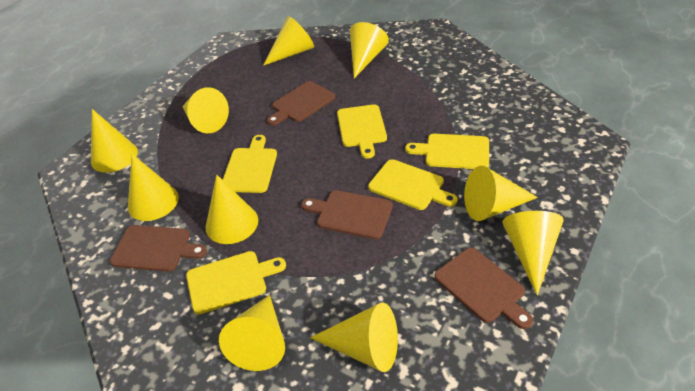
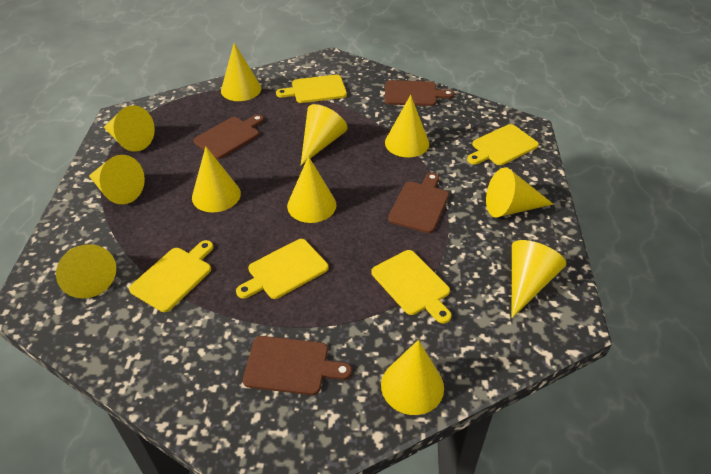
yellow cone: 10 -> 11

